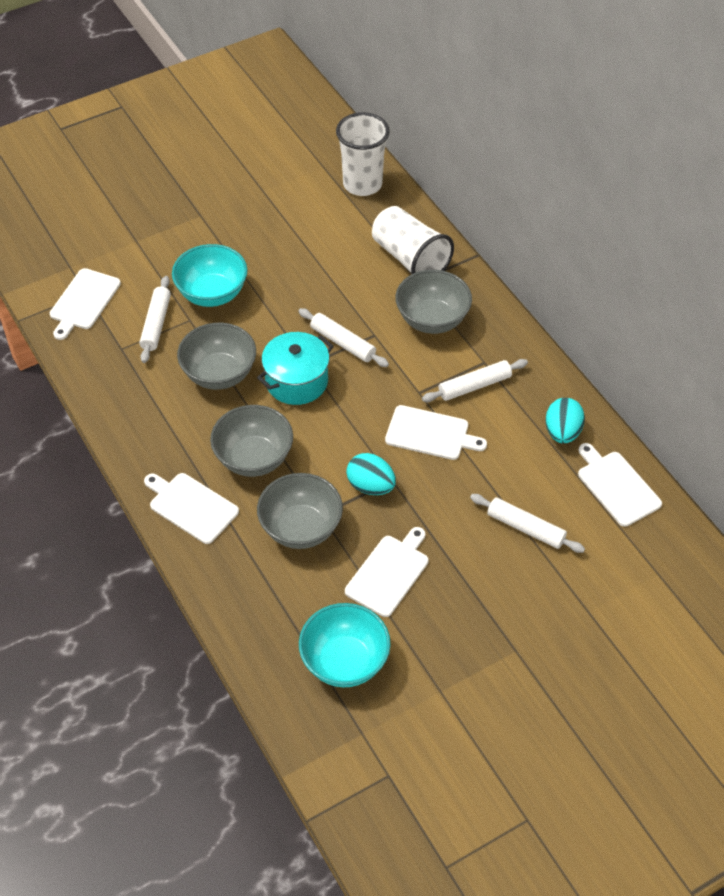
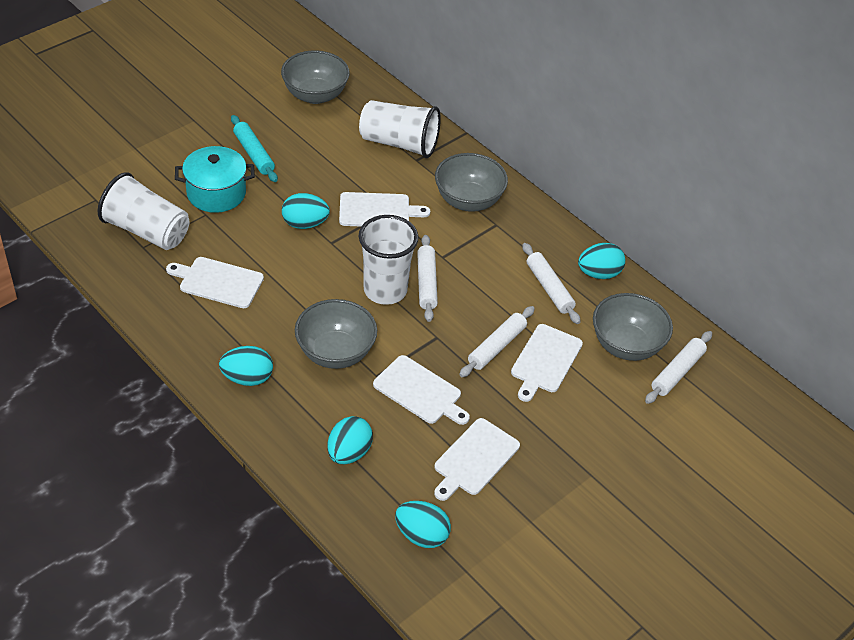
turquoise bowl: 2 -> 0
turquoise egg: 2 -> 5
turquoise rolling pin: 0 -> 1
white cup: 2 -> 3

